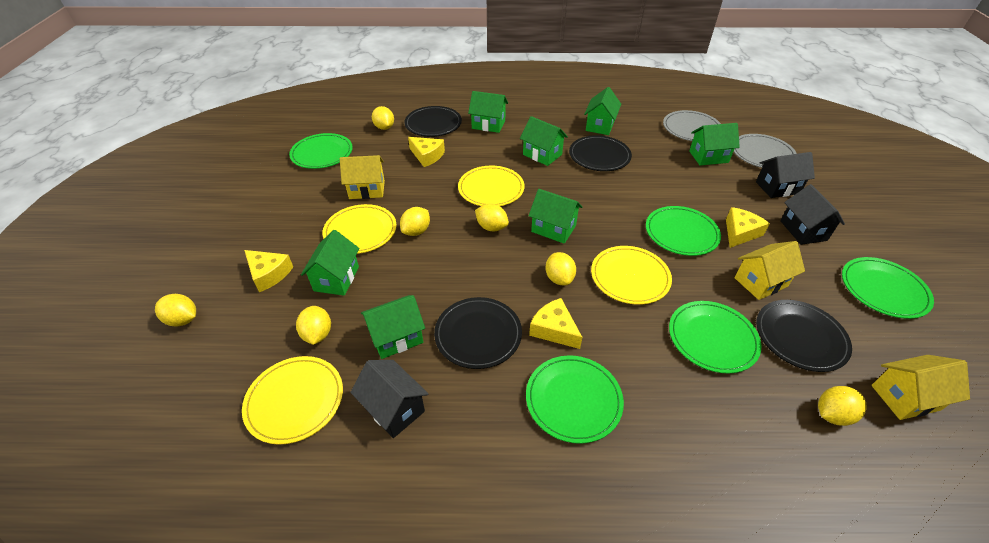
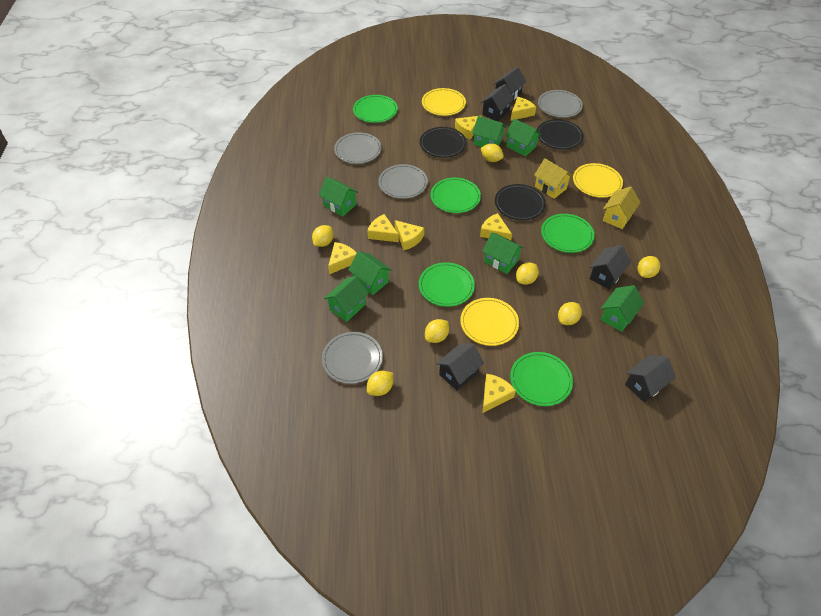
black house: 3 -> 5
black plate: 4 -> 3
grey plate: 2 -> 4
yellow cheese: 4 -> 7
yellow house: 3 -> 2
yellow plate: 4 -> 3

